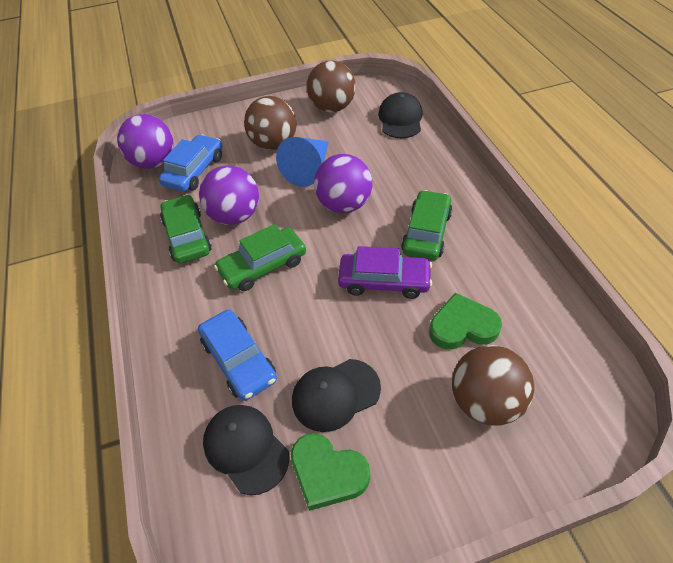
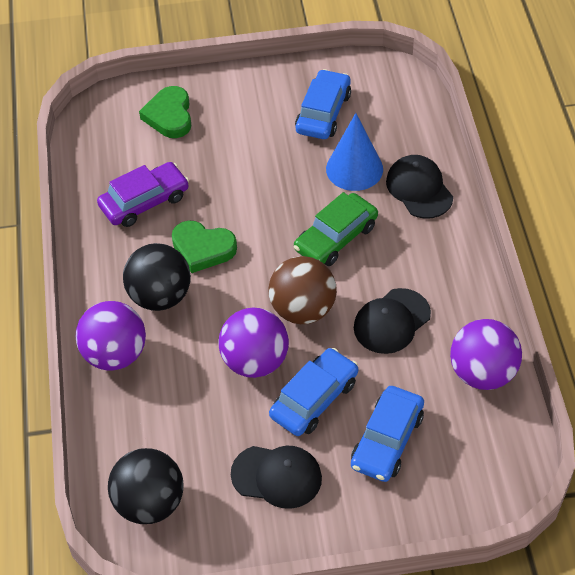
black ball: 0 -> 2
blue car: 2 -> 3
brown ball: 3 -> 1
green car: 3 -> 1

